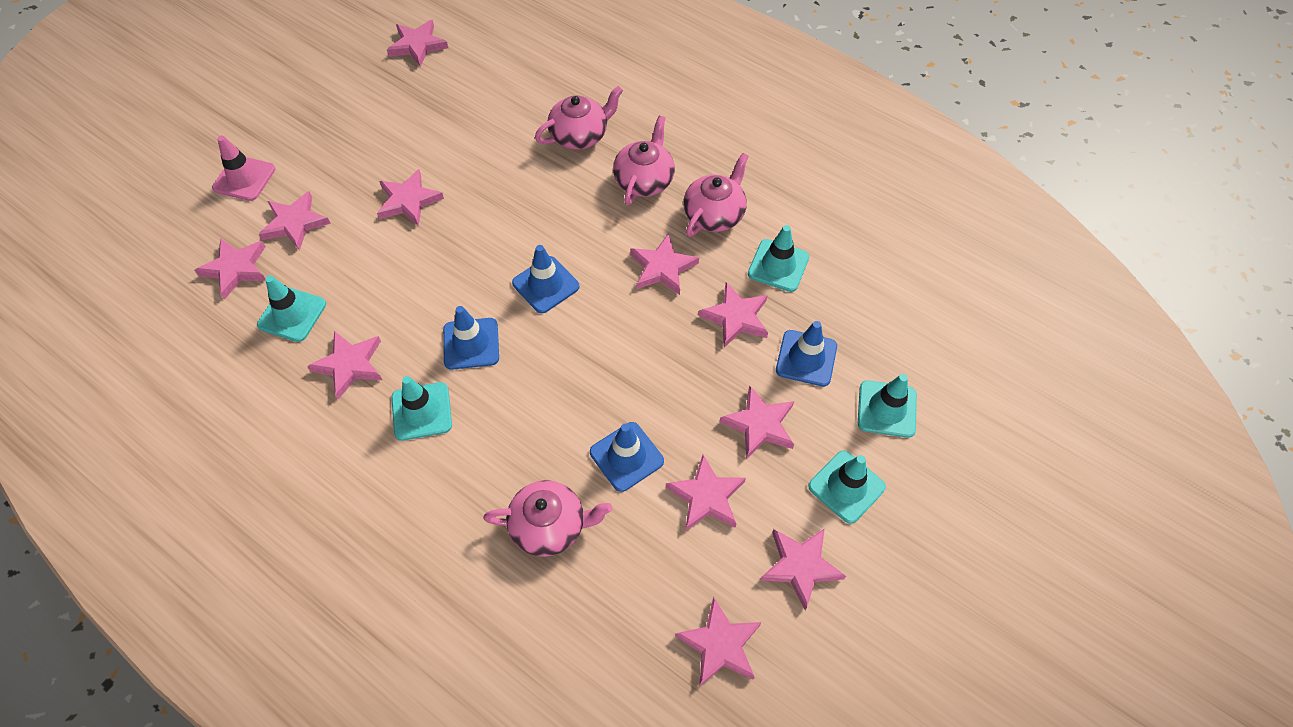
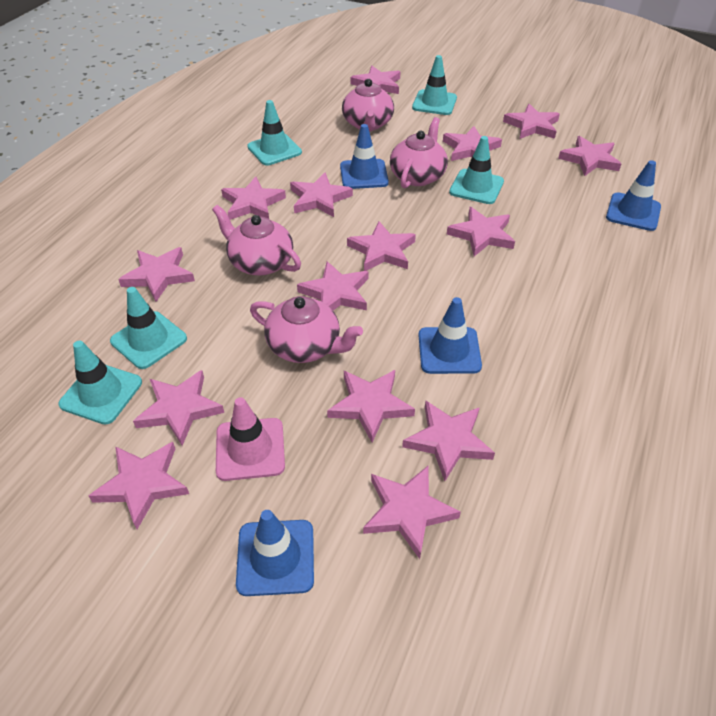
pink star: 11 -> 15

